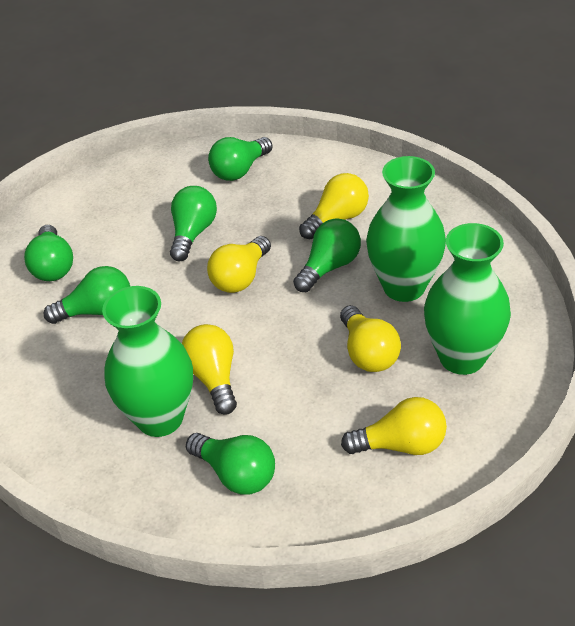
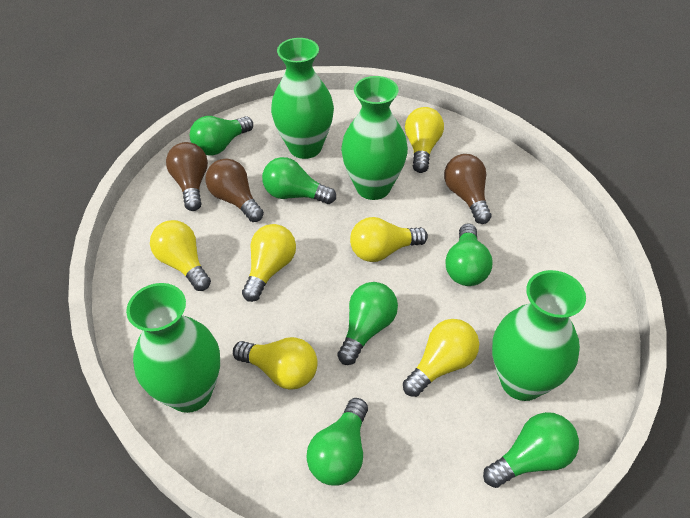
brown light bulb: 0 -> 3
green vase: 3 -> 4
yellow light bulb: 5 -> 6

